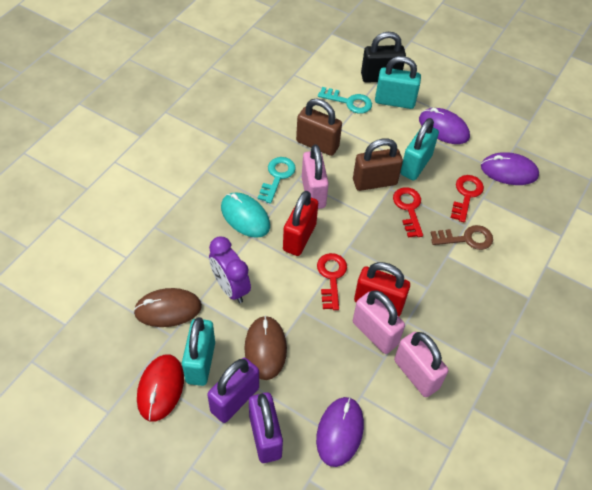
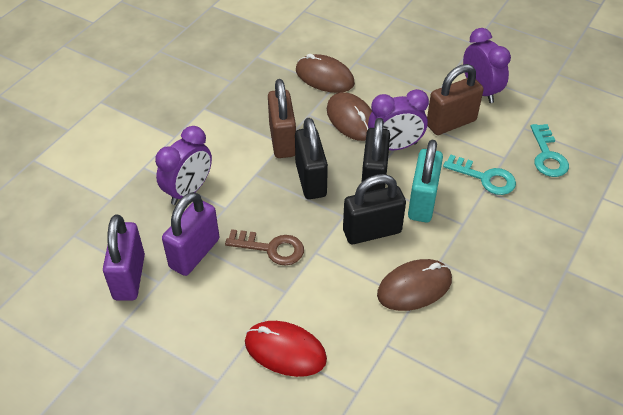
black padlock: 1 -> 3
brown mouse: 2 -> 3
pink padlock: 3 -> 0
purple clock: 1 -> 3
purple mouse: 3 -> 0
red key: 3 -> 0
red padlock: 2 -> 0
turquoise mouse: 1 -> 0
turquoise padlock: 3 -> 1

